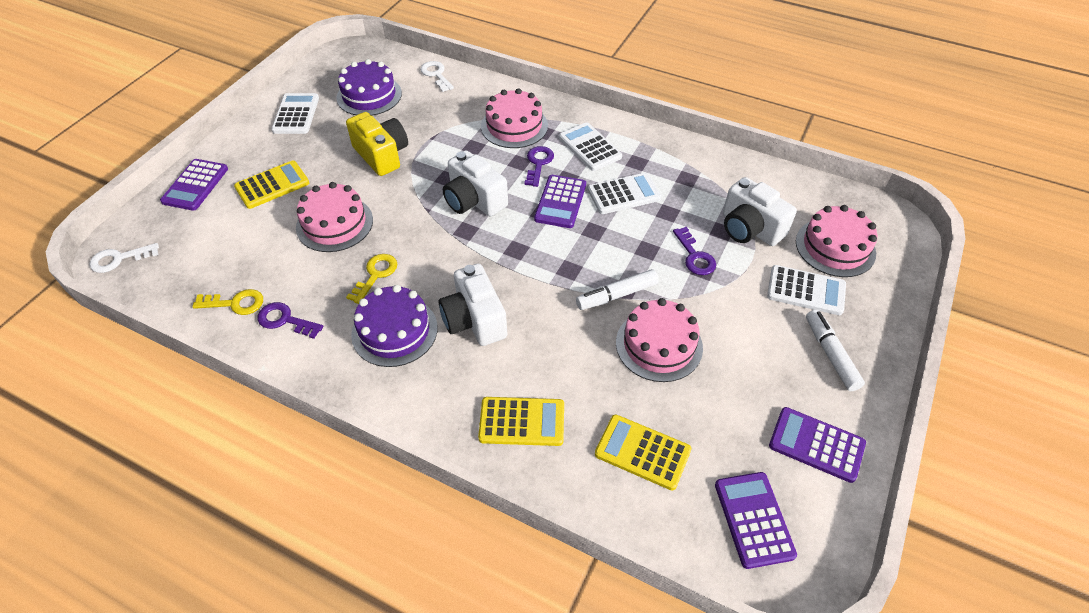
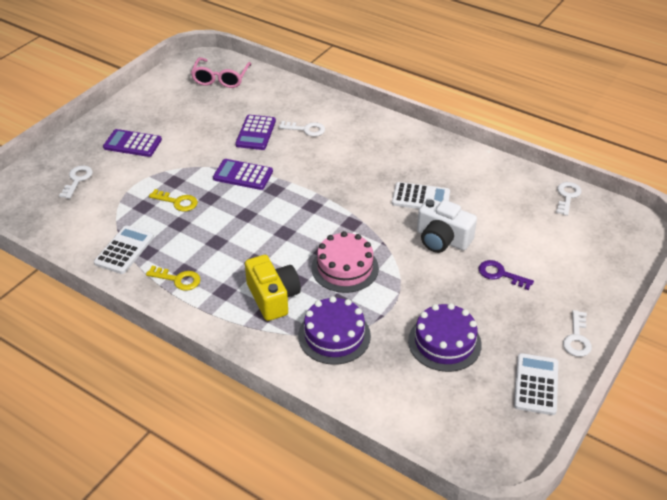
pink cake: 4 -> 1
pink glasses: 0 -> 1
purple calculator: 4 -> 3
purple key: 3 -> 1
white calculator: 4 -> 3
white camera: 3 -> 1
white key: 2 -> 4
white marker: 2 -> 0
yellow calculator: 3 -> 0

